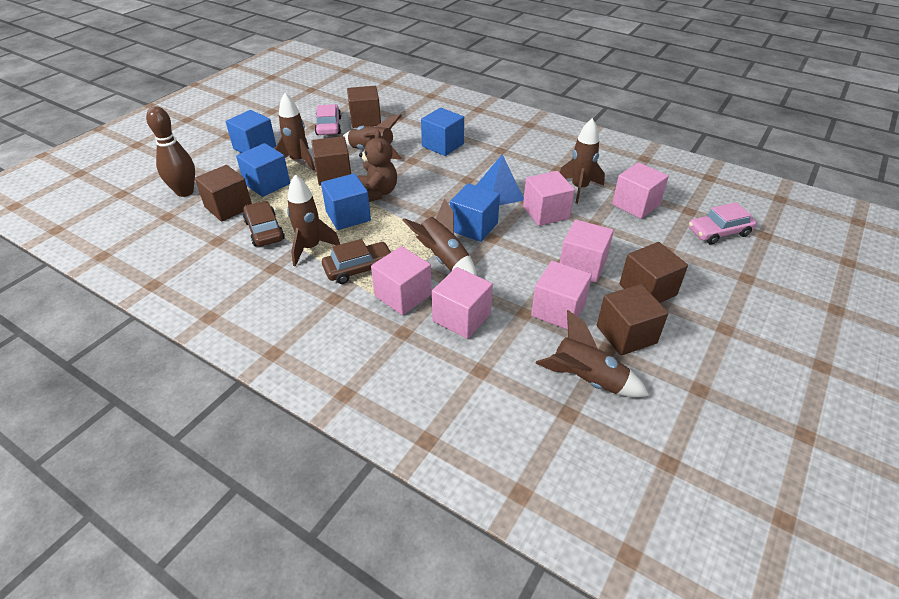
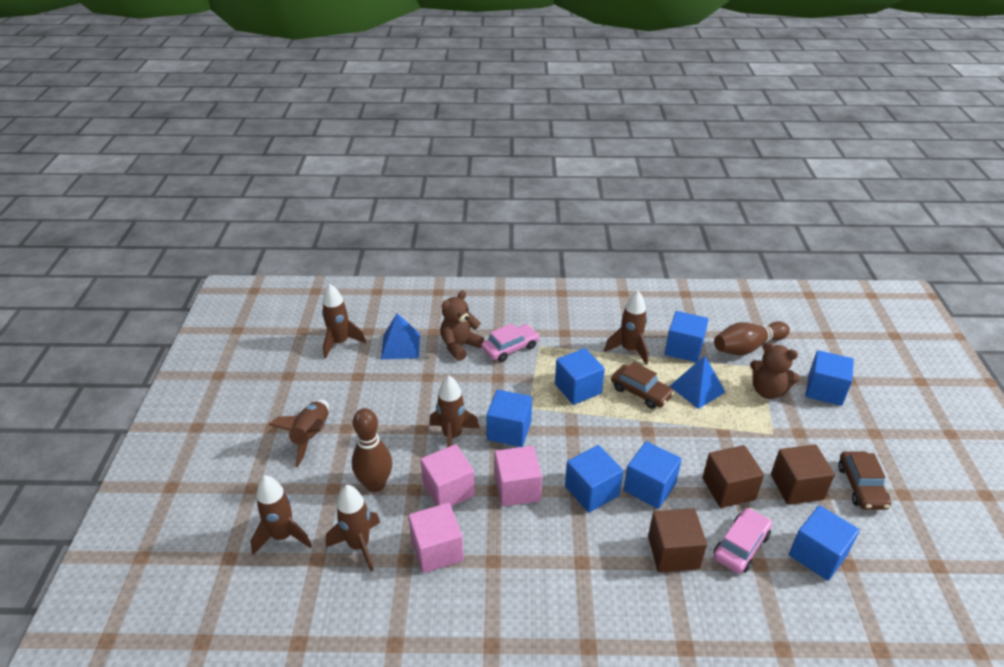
blue cube: 5 -> 7
blue pyramid: 1 -> 2
brown bowling pin: 1 -> 2
brown cube: 5 -> 3
brown teddy bear: 1 -> 2
pink cube: 6 -> 3

